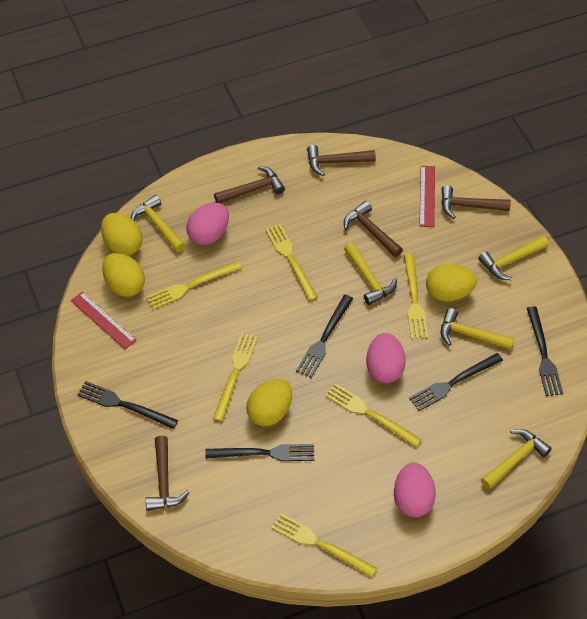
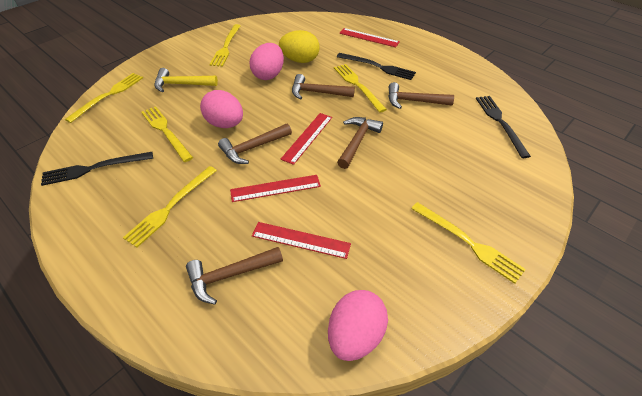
black fork: 5 -> 3
red ruler: 2 -> 4
yellow egg: 4 -> 1
yellow hammer: 5 -> 1

